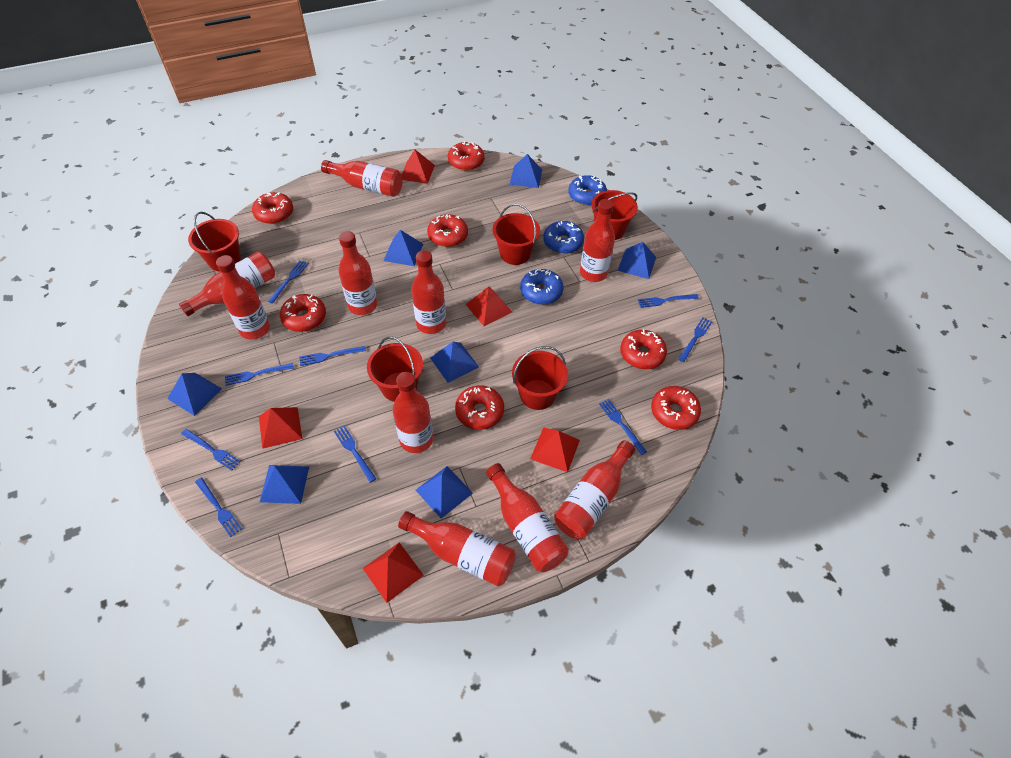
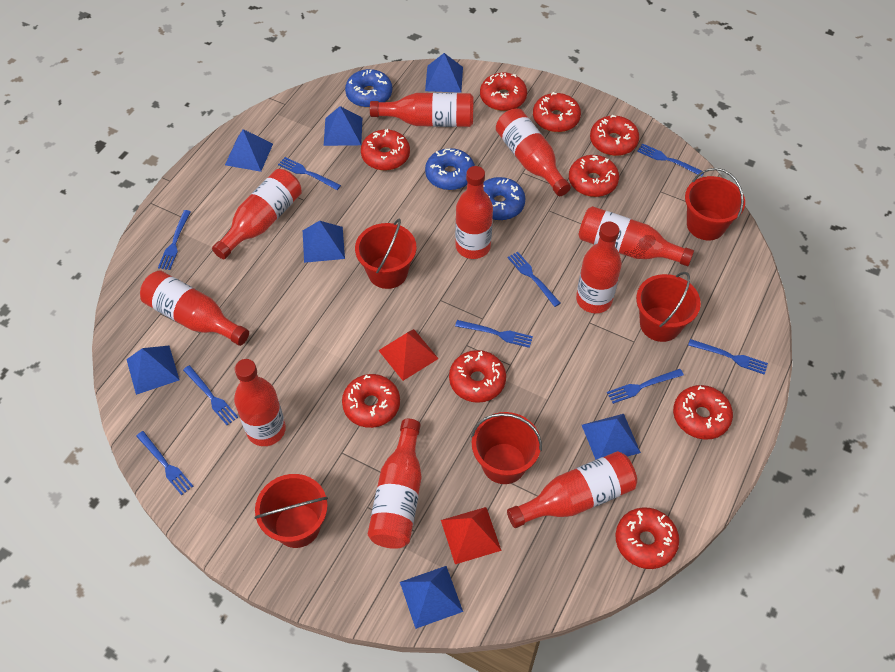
red donut: 7 -> 9
red pyramid: 5 -> 2

